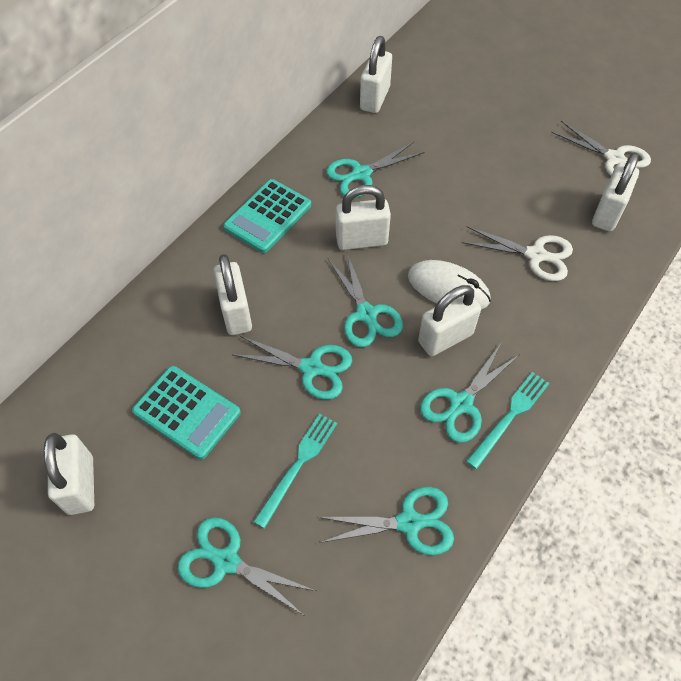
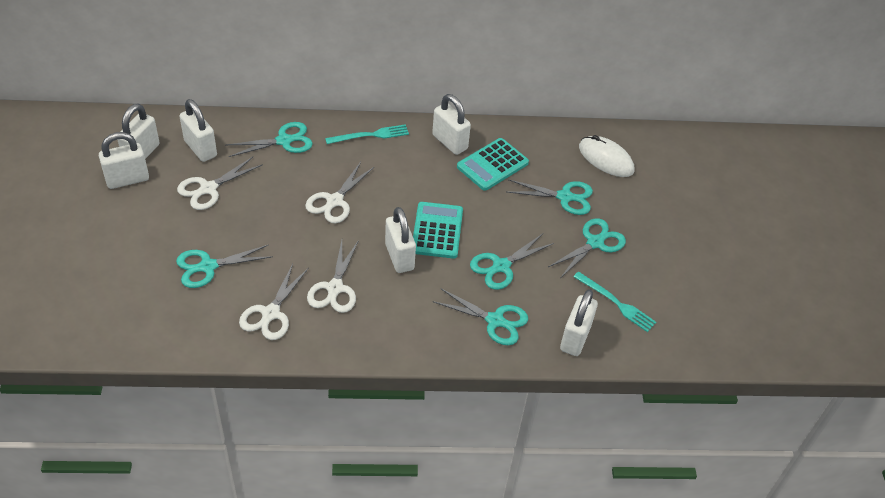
white scissors: 2 -> 4

